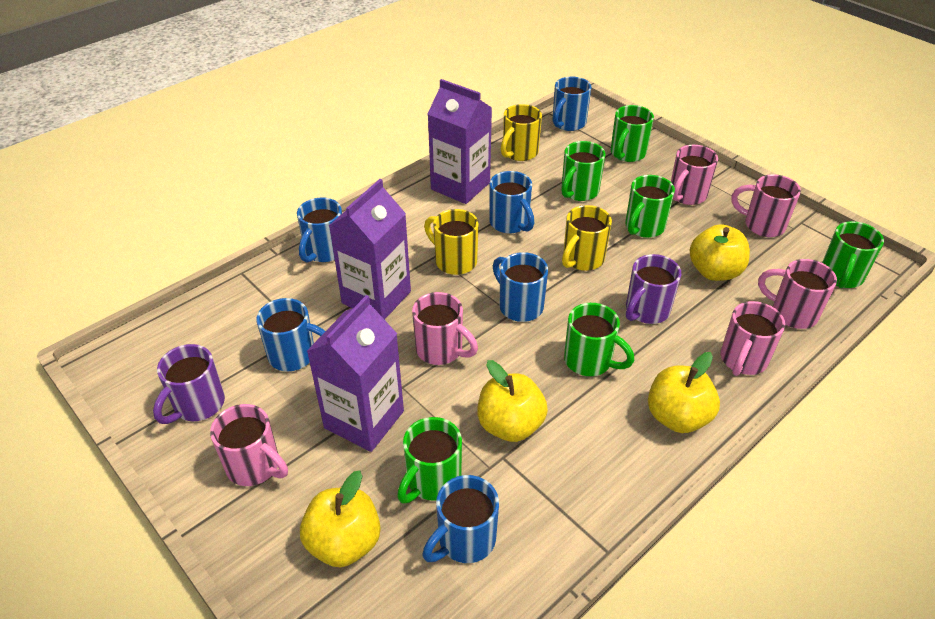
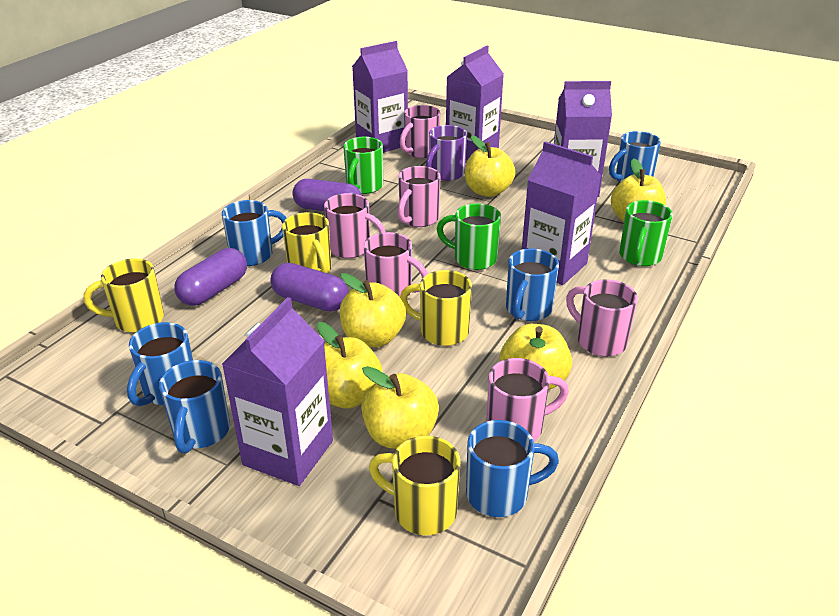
green mug: 6 -> 3
purple capsule: 0 -> 3
purple carton: 3 -> 5
purple mug: 2 -> 1
yellow apple: 4 -> 6
yellow mug: 3 -> 4

